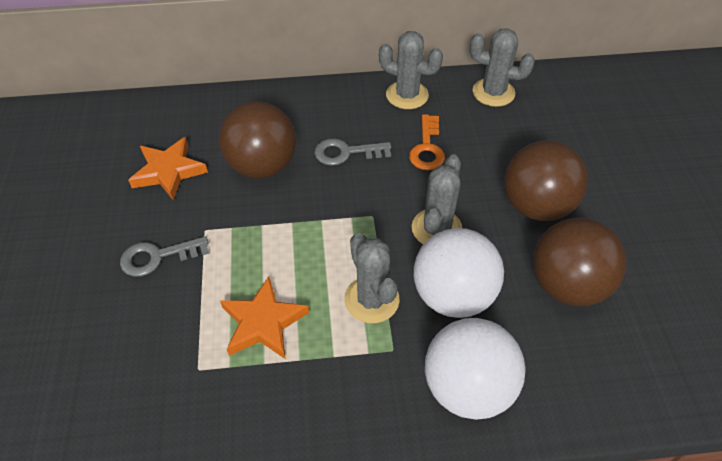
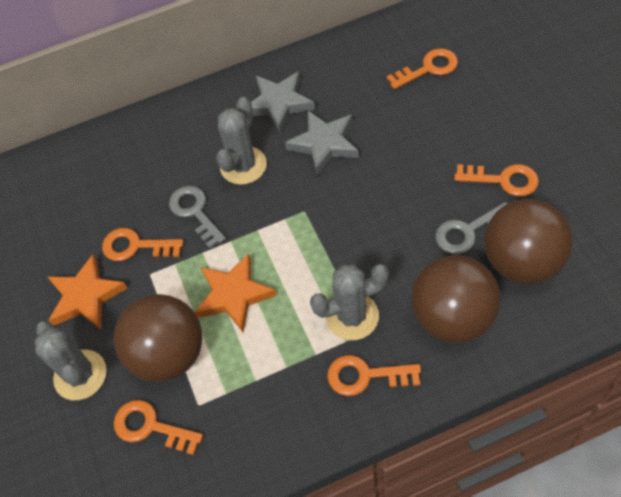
grey cactus: 4 -> 3
grey star: 0 -> 2
orange key: 1 -> 5
white ball: 2 -> 0

